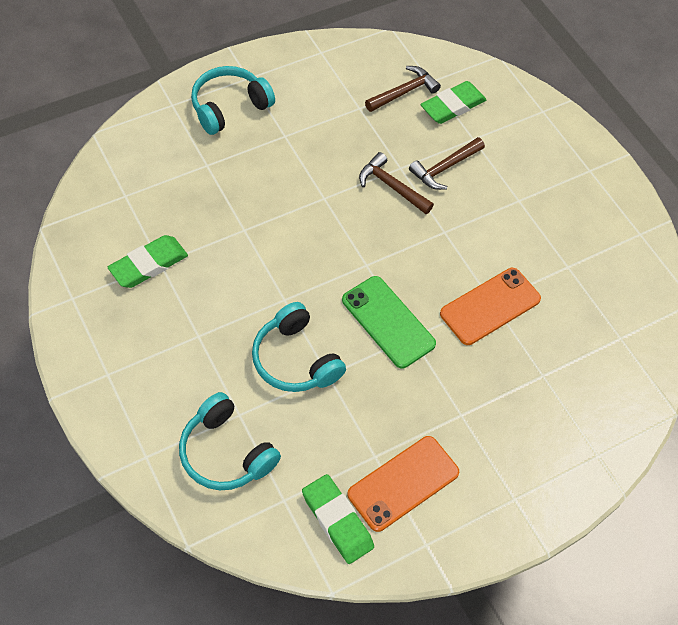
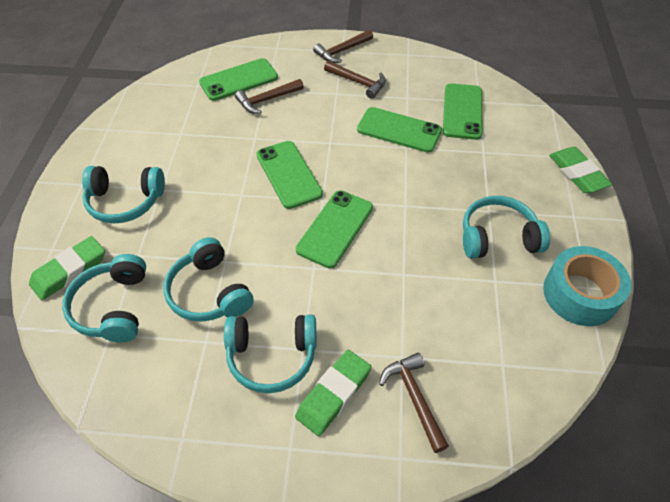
brown hammer: 3 -> 4
green phone: 1 -> 5
orange phone: 2 -> 0
turquoise headphones: 3 -> 5
turquoise tape: 0 -> 1

